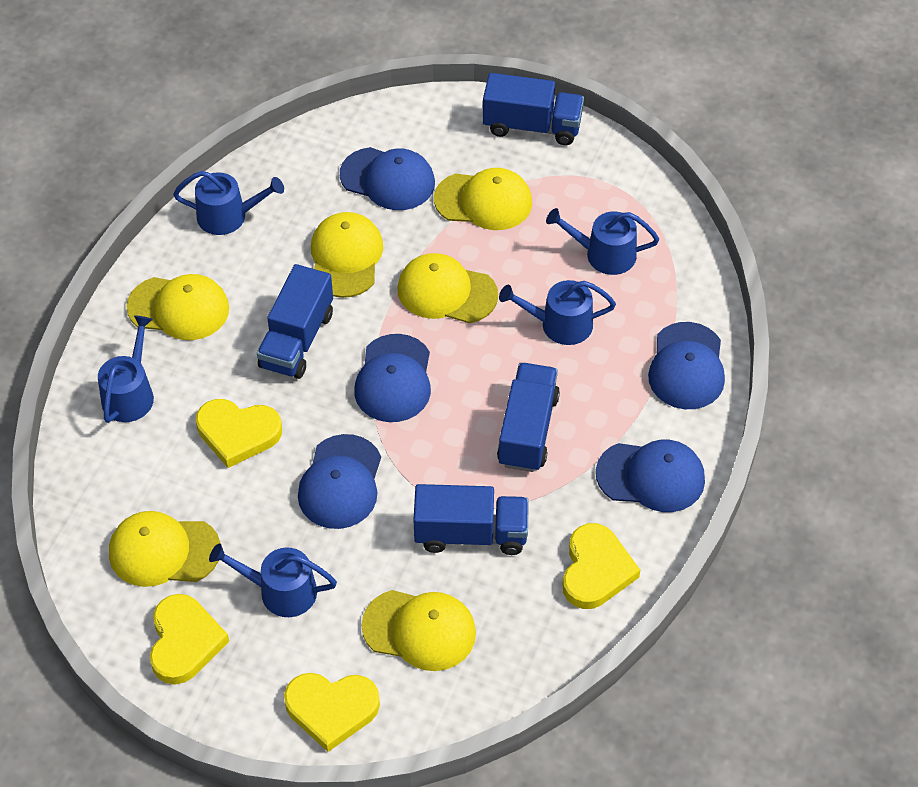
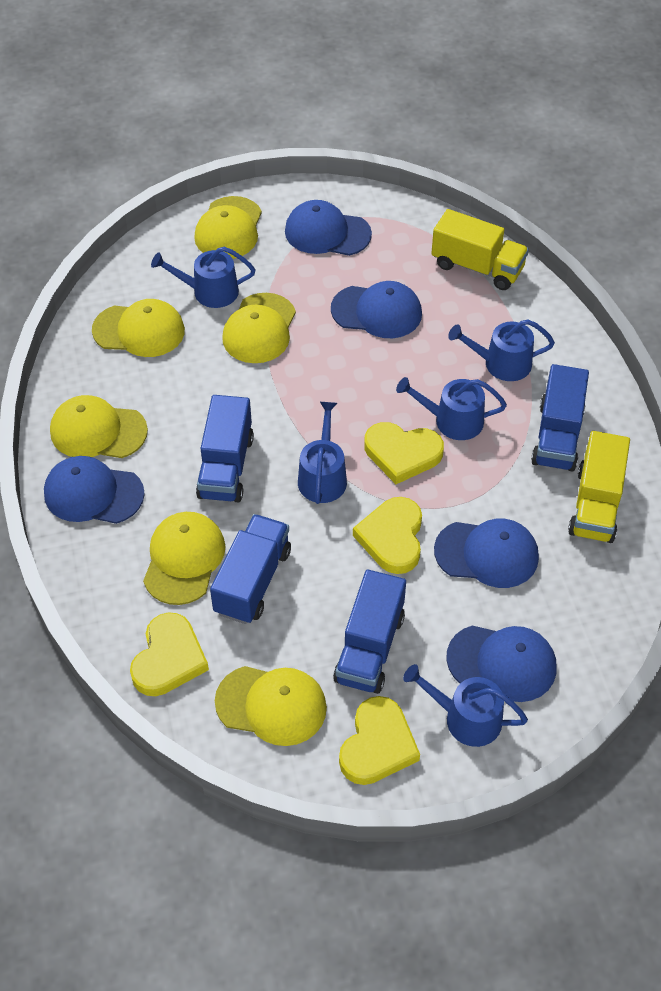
yellow truck: 0 -> 2

